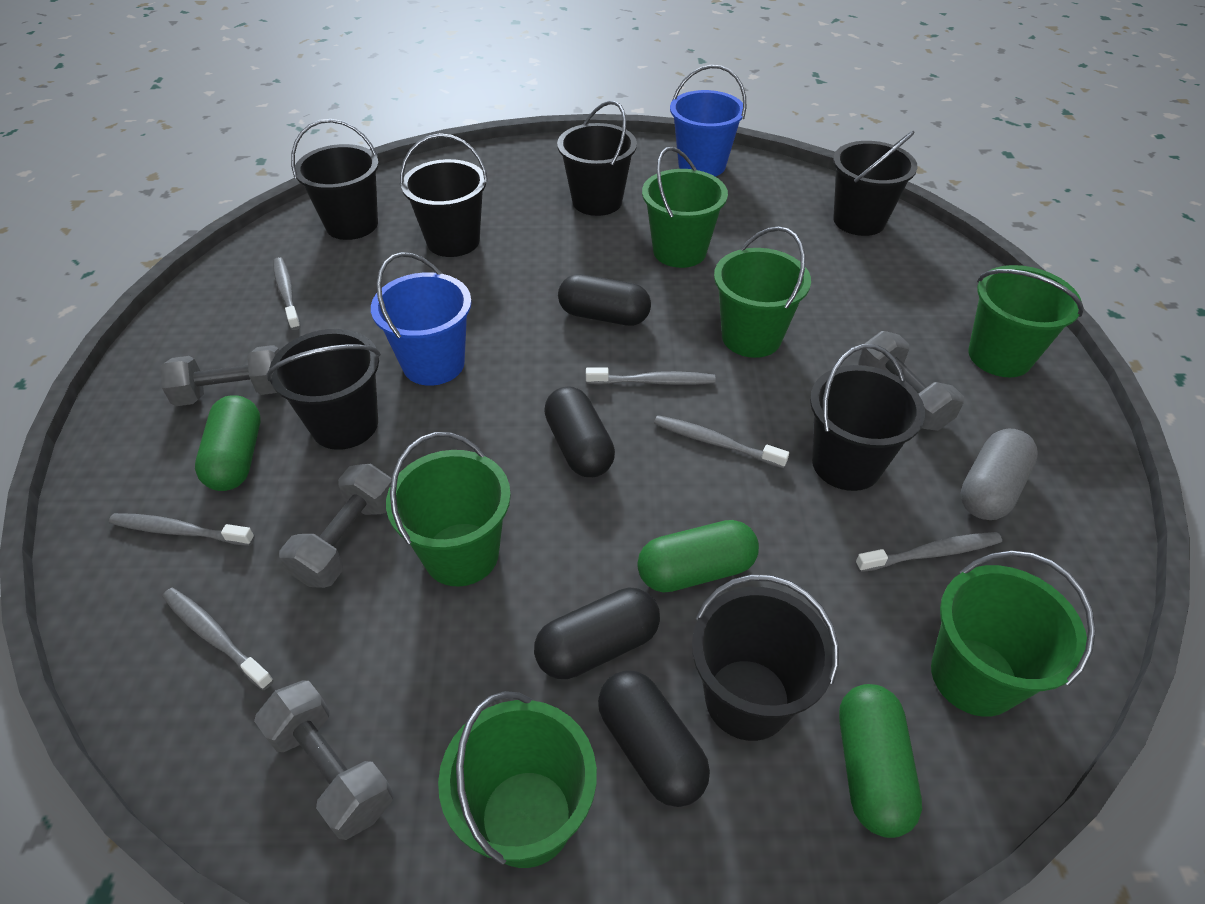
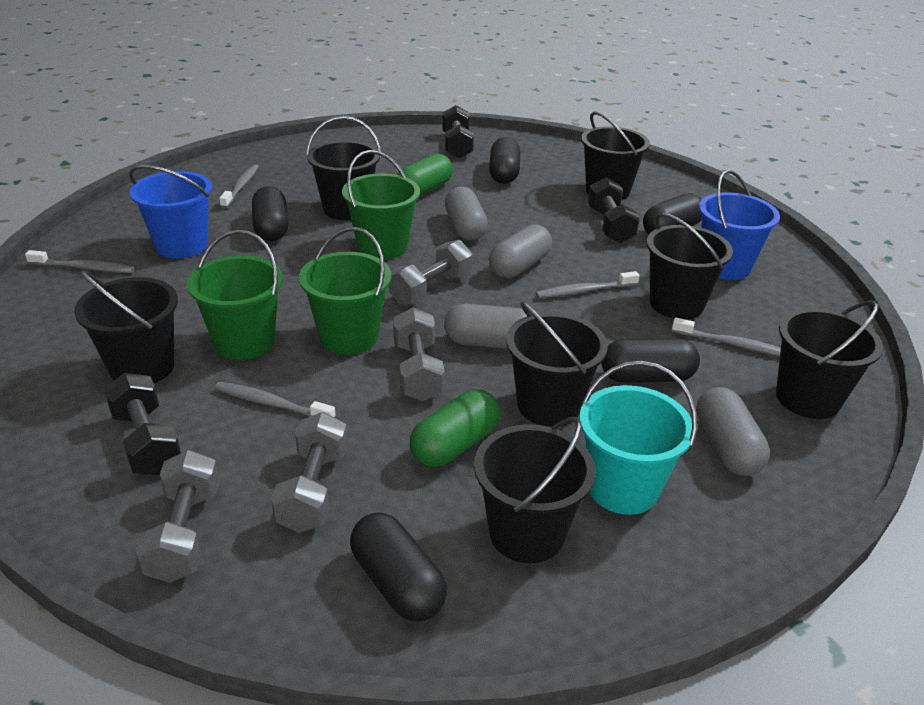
black capsule: 4 -> 5
black dumbbell: 0 -> 3
green bucket: 6 -> 3
green capsule: 3 -> 2
grey capsule: 1 -> 4
grey toothbrush: 6 -> 5
turquoise bucket: 0 -> 1

